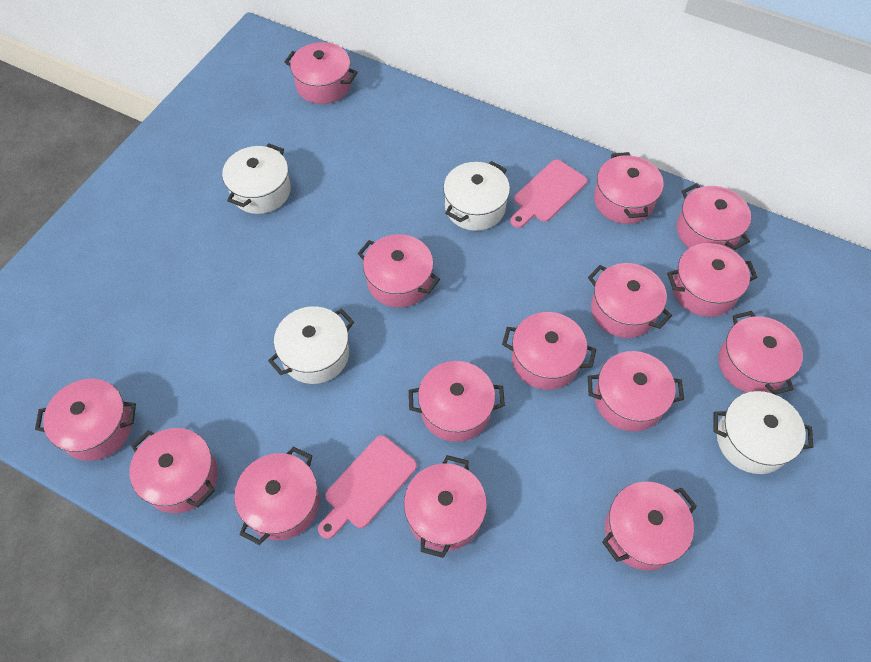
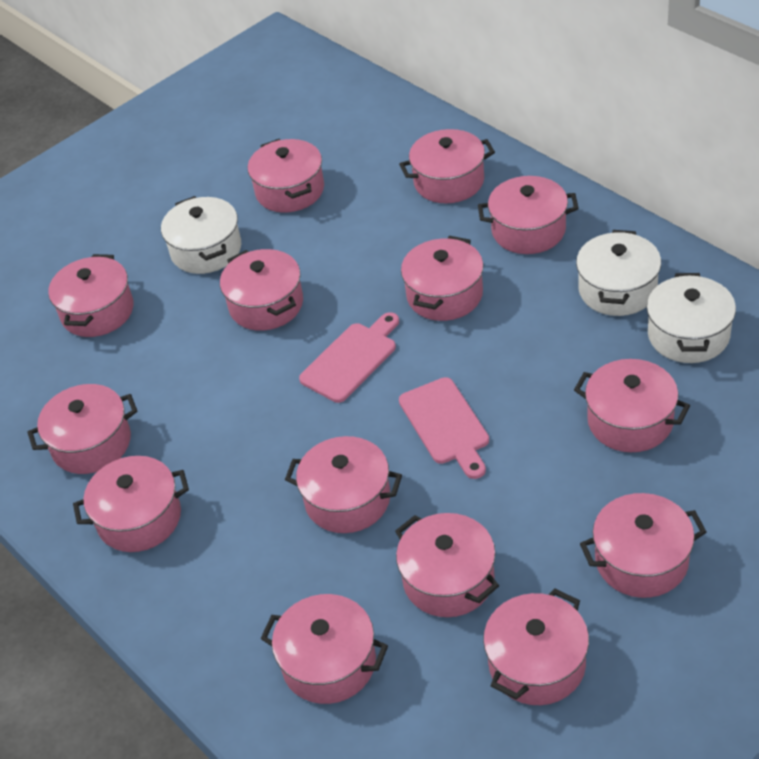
pink pot: 15 -> 14
white pot: 4 -> 3

